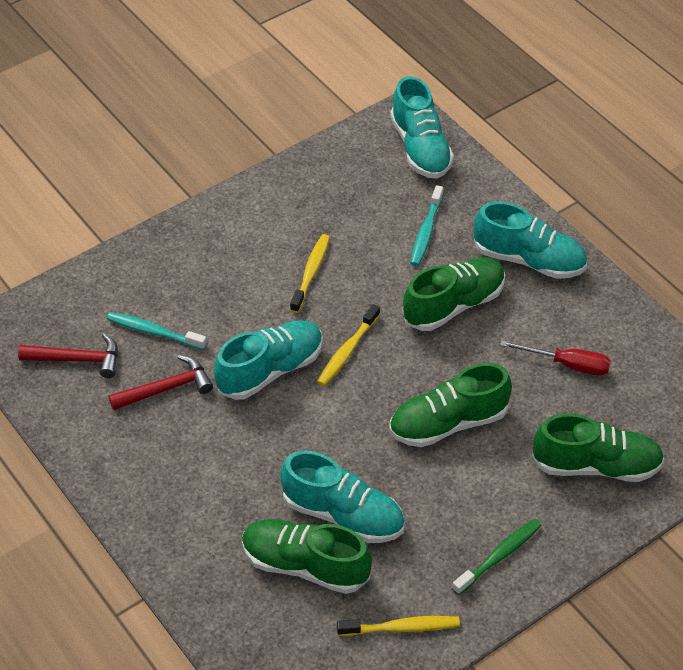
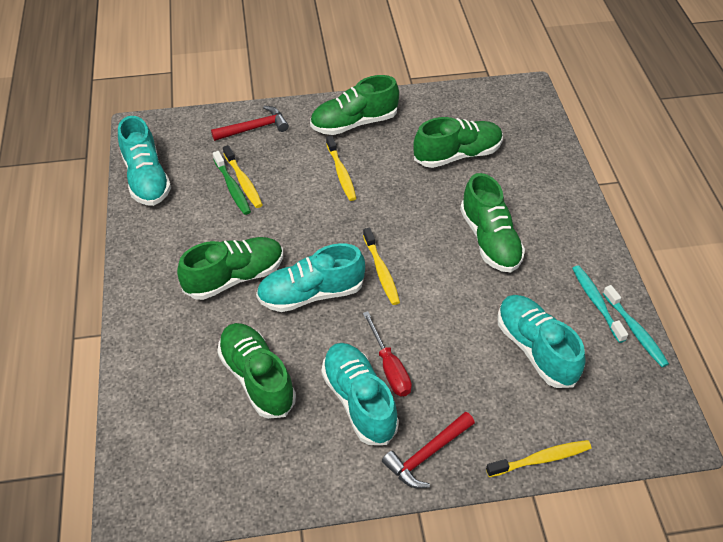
green shoe: 4 -> 5
yellow toothbrush: 3 -> 4

